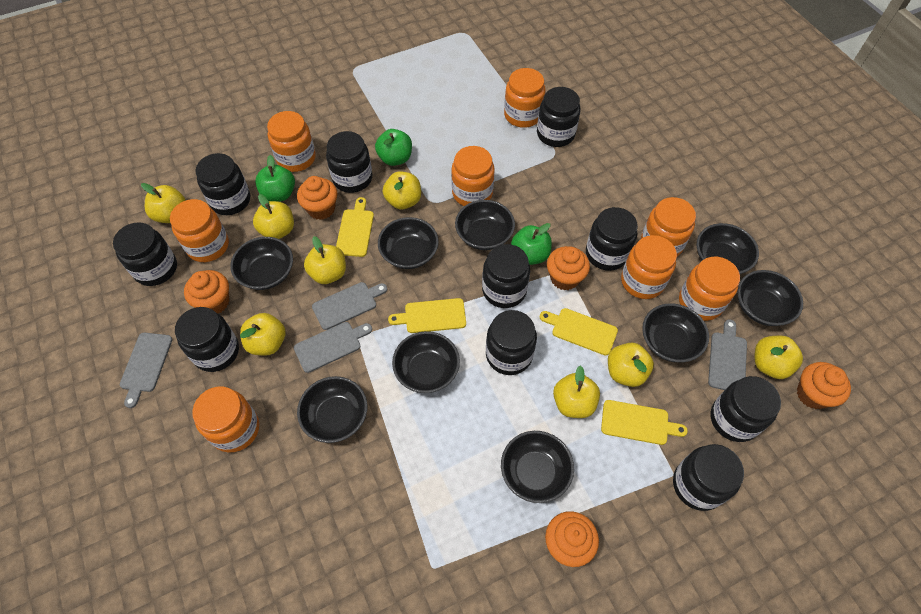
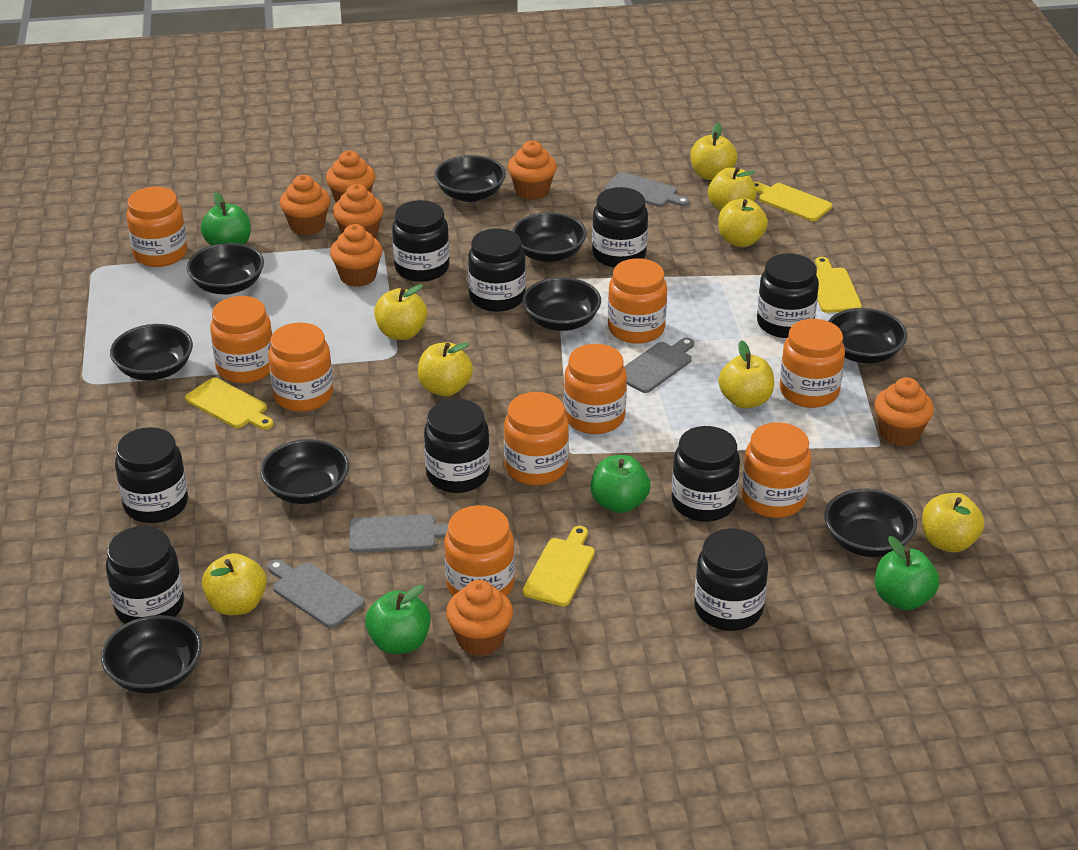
black jar: 10 -> 9
green apple: 3 -> 4
orange cupcake: 5 -> 7
orange jar: 8 -> 9

